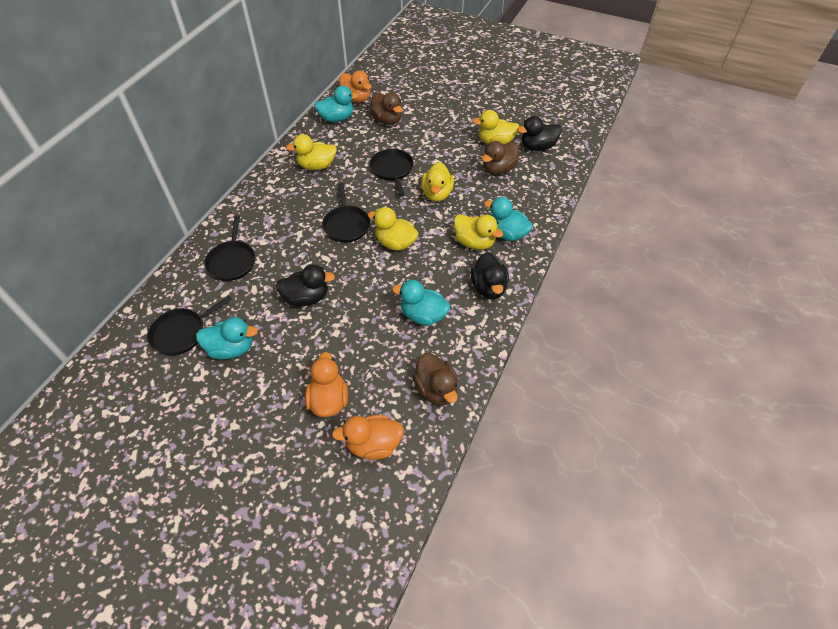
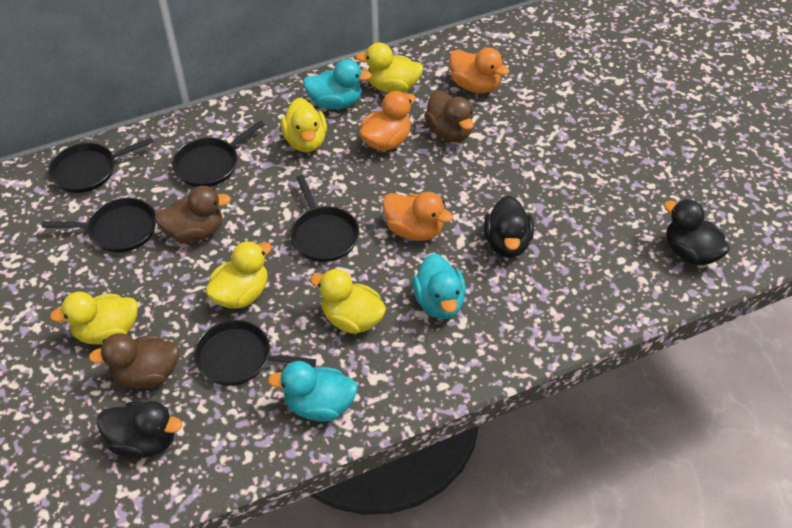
black pan: 4 -> 5
turquoise duck: 4 -> 3

